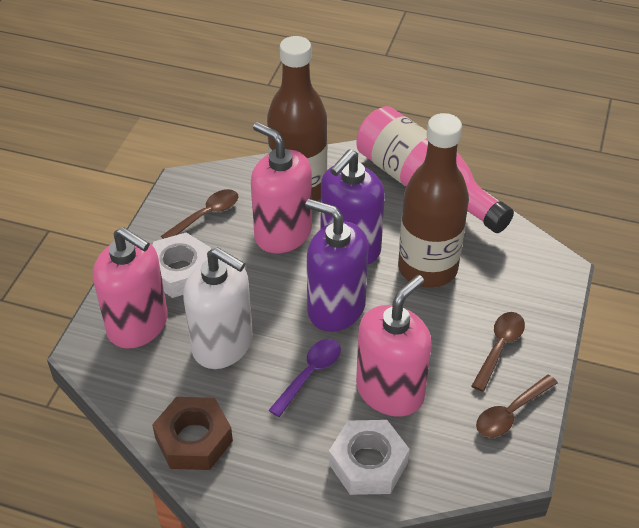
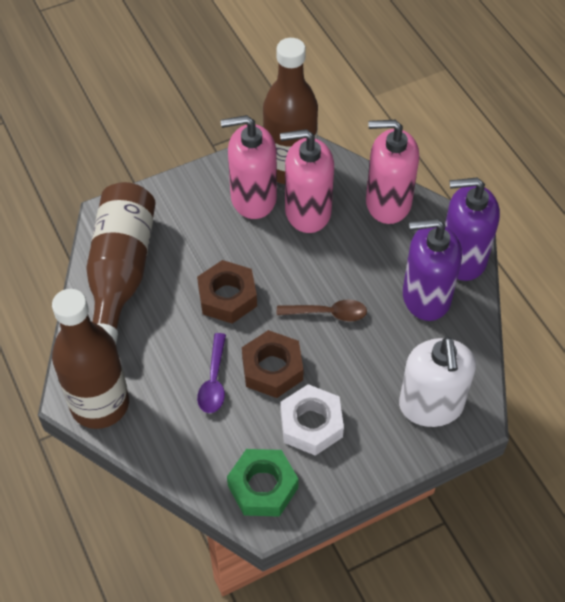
brown bottle: 2 -> 3
brown nut: 1 -> 2
brown spoon: 3 -> 1
green nut: 0 -> 1
pink bottle: 1 -> 0
white nut: 2 -> 1

